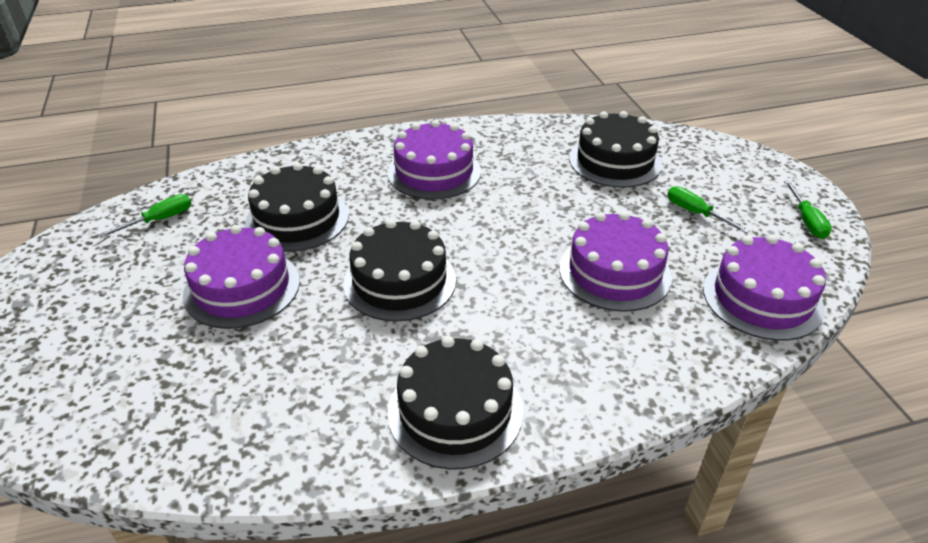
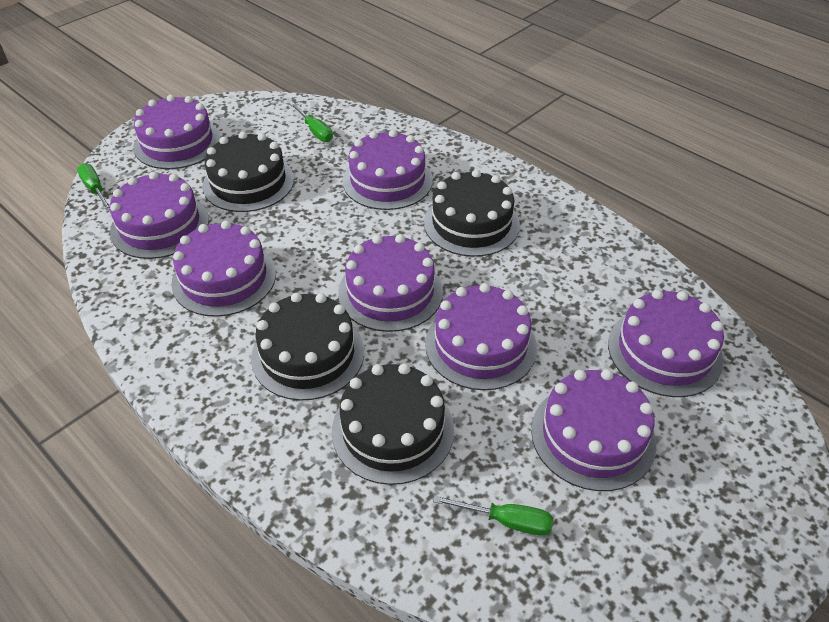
purple cake: 4 -> 8

